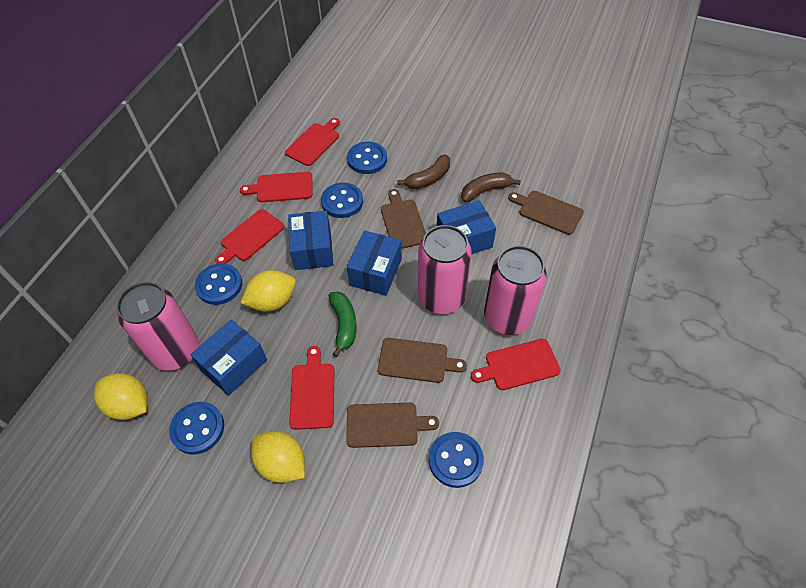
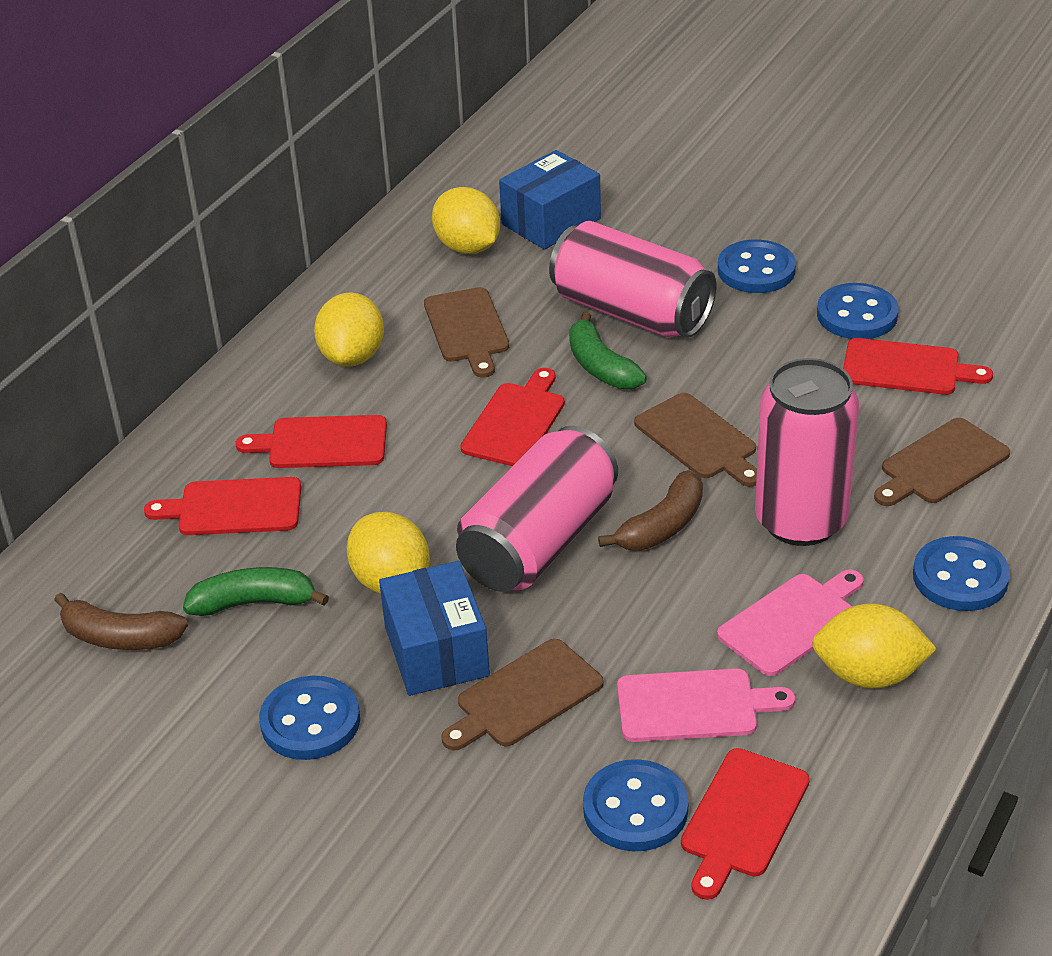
blue box: 4 -> 2
green banana: 1 -> 2
pink cutting board: 0 -> 2
yellow lemon: 3 -> 4

